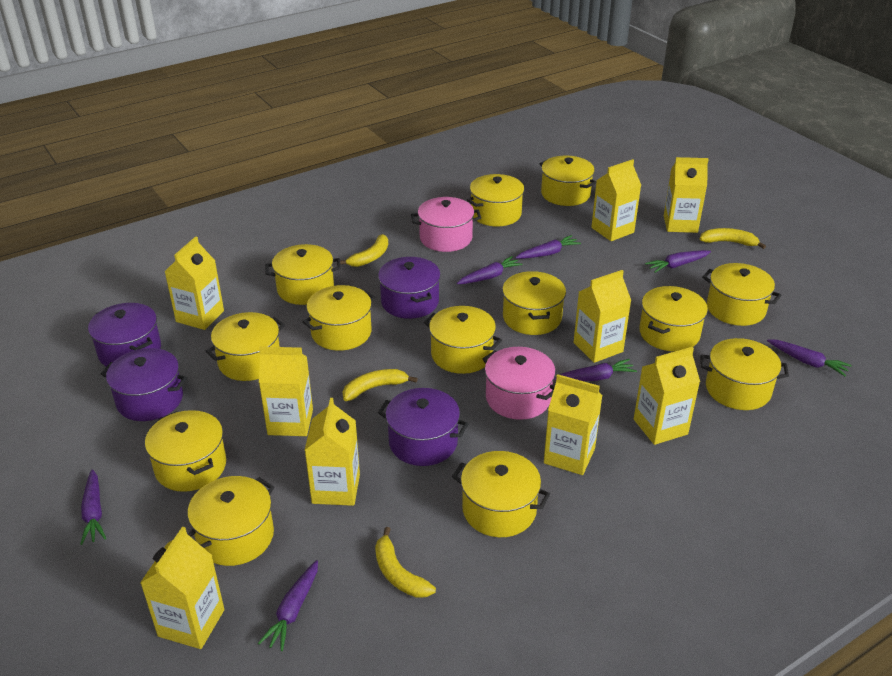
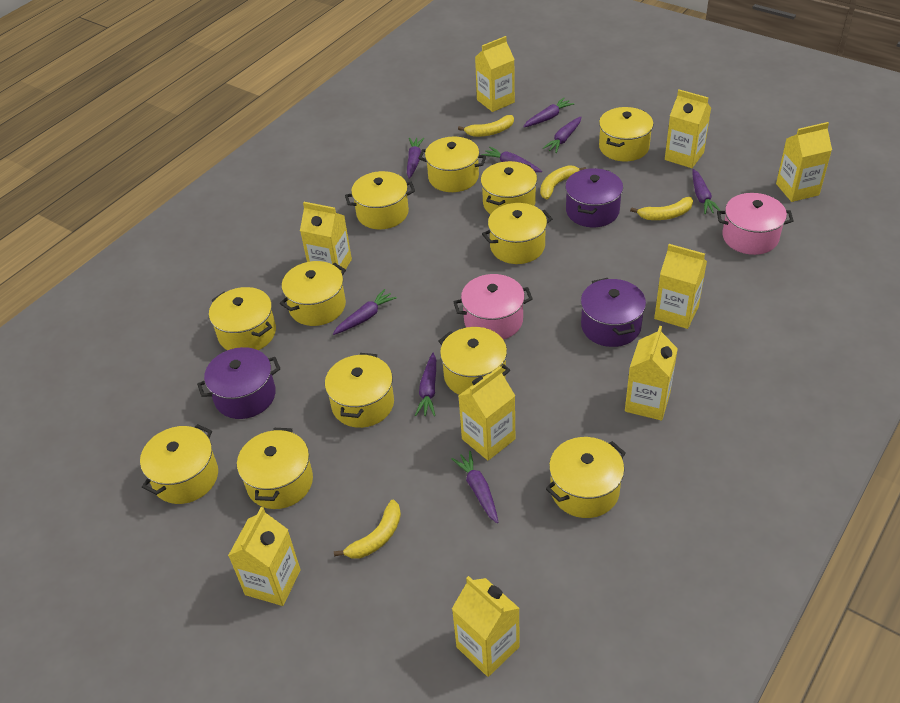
purple carrot: 7 -> 8
purple pot: 4 -> 3
yellow pot: 13 -> 12

